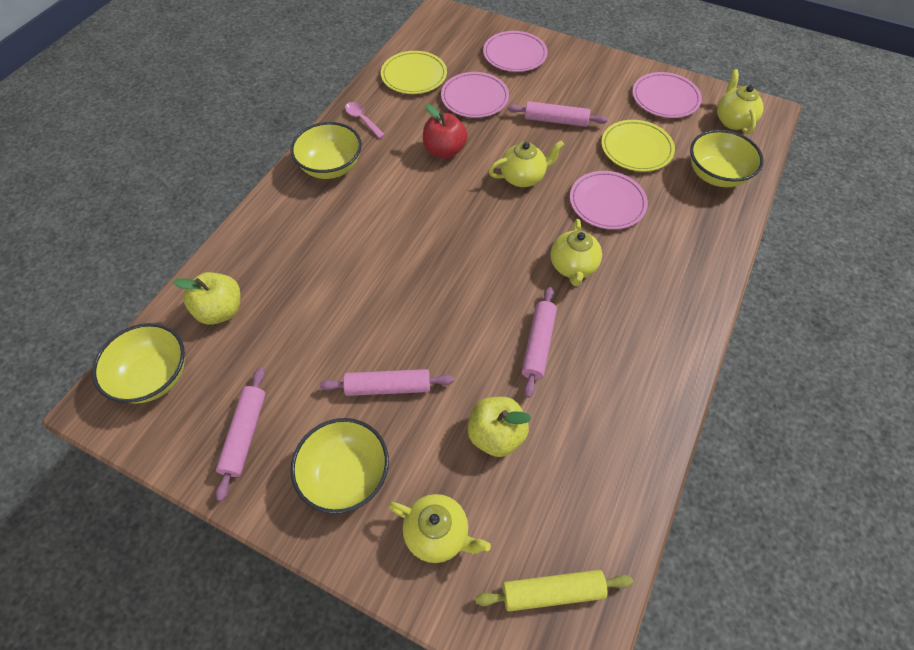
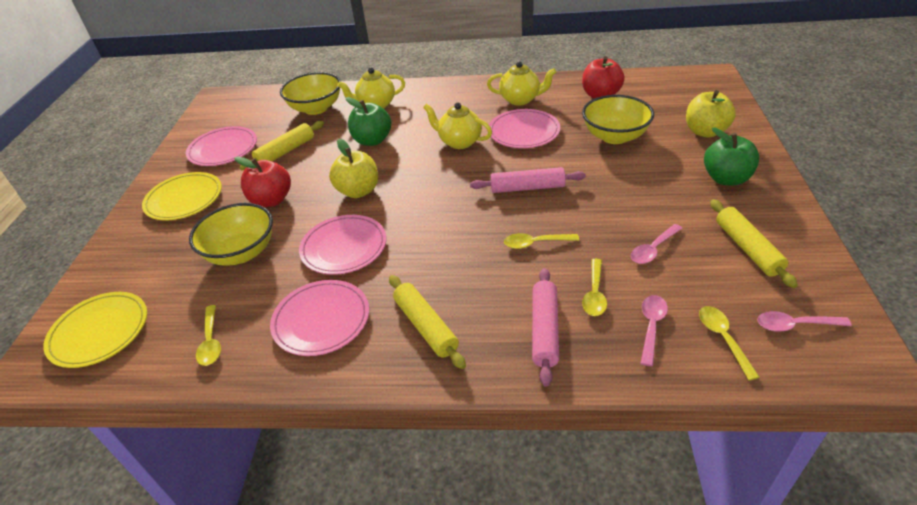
green apple: 0 -> 2
pink rolling pin: 4 -> 2
pink spoon: 1 -> 3
red apple: 1 -> 2
yellow bowl: 4 -> 3
yellow rolling pin: 1 -> 3
yellow spoon: 0 -> 4
yellow teapot: 4 -> 3

